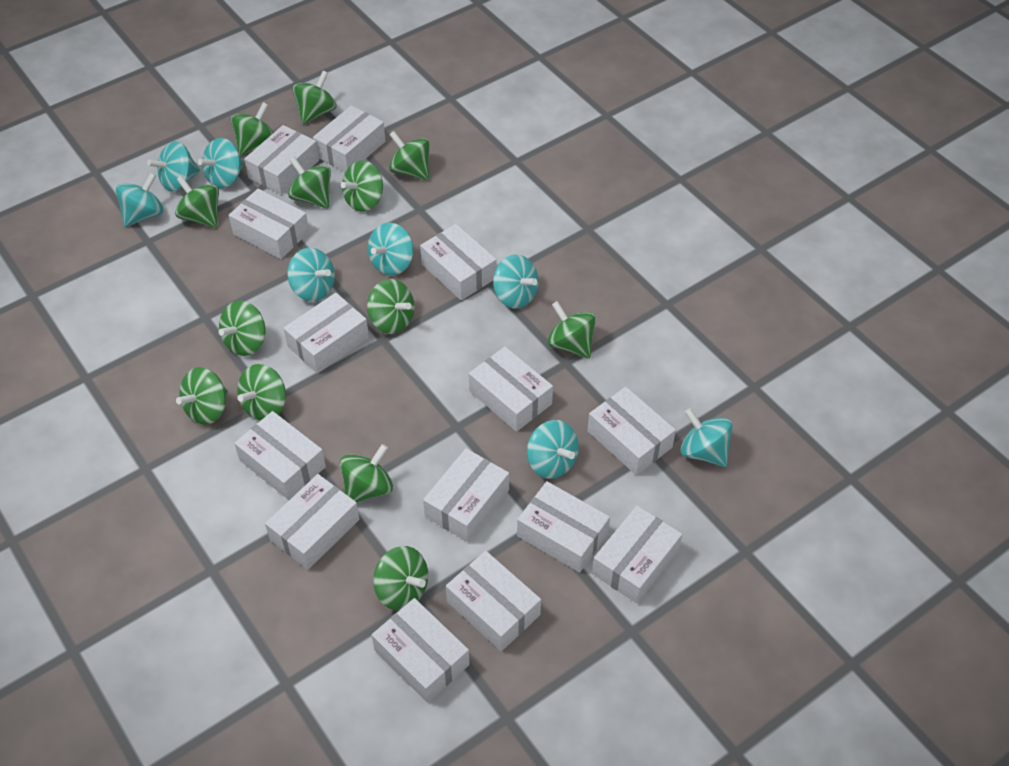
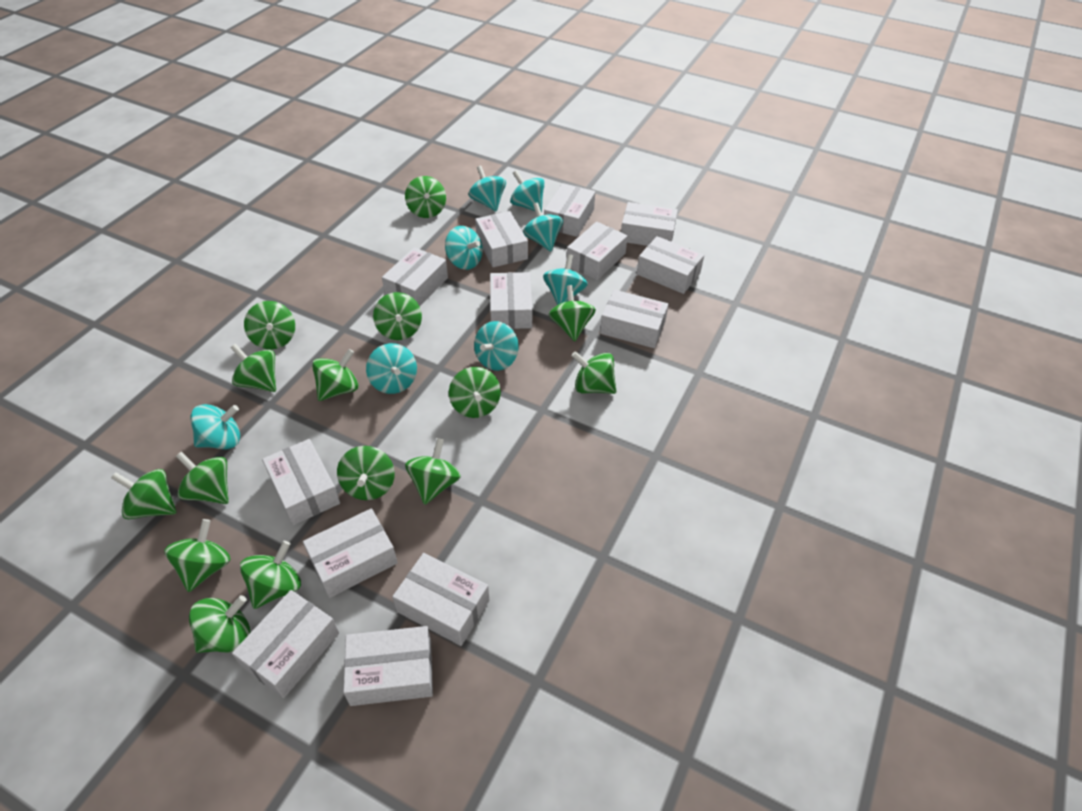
green spinning top: 13 -> 15
white box: 14 -> 13

